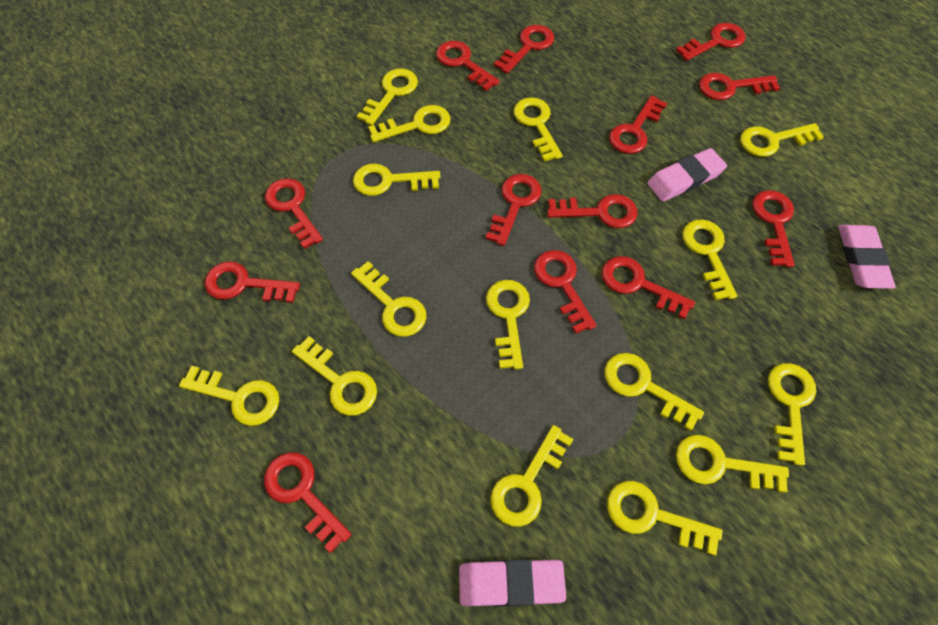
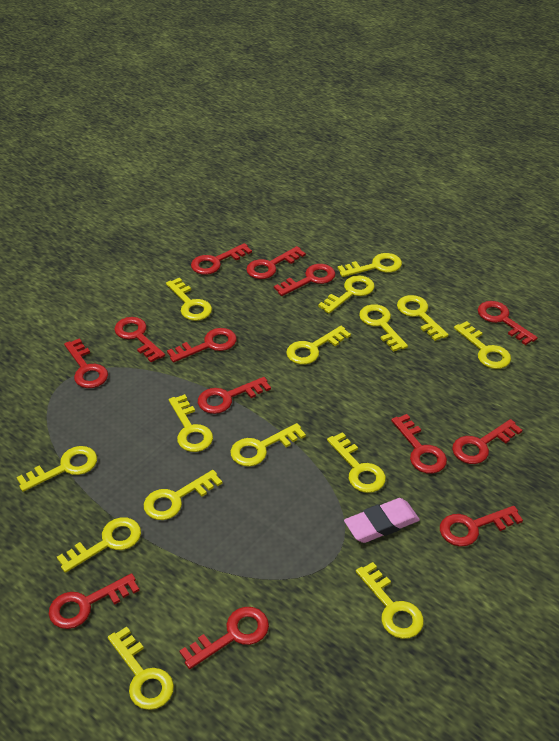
pink eraser: 3 -> 1

